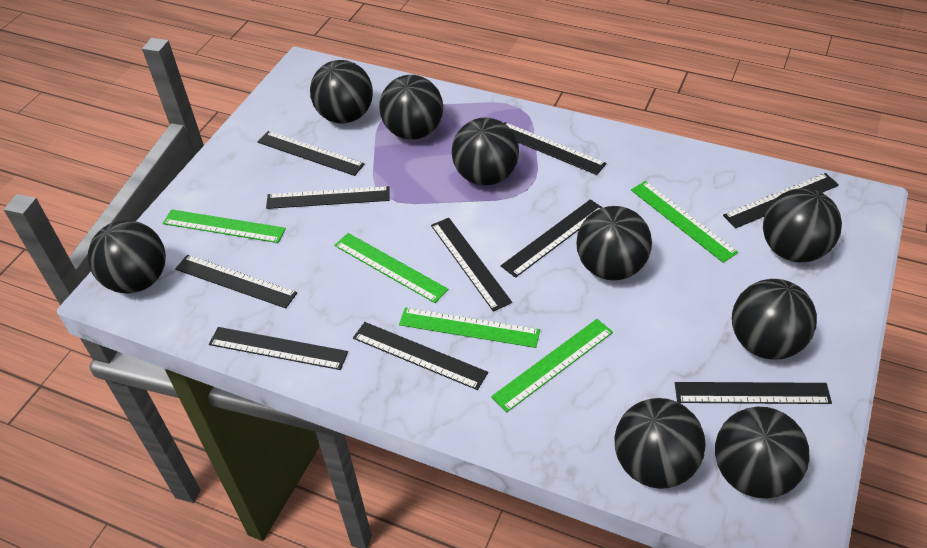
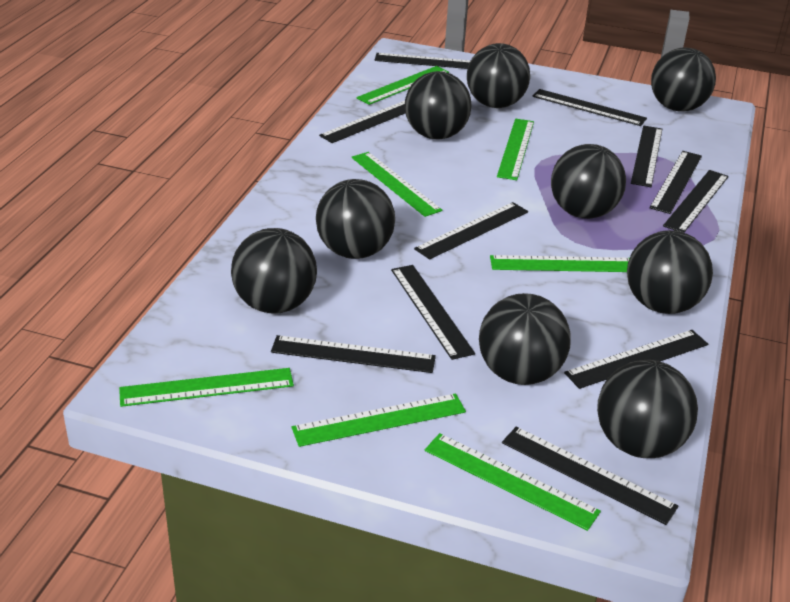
black ruler: 10 -> 11
green ruler: 5 -> 7

